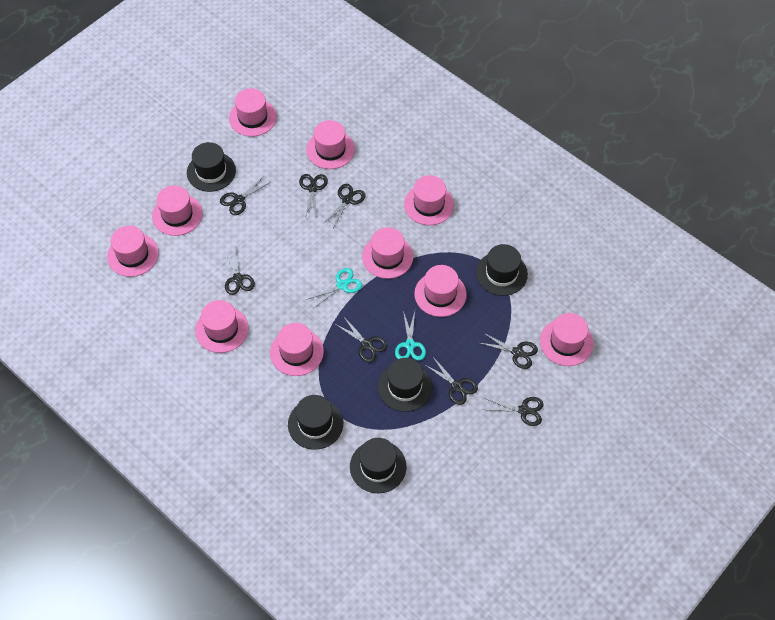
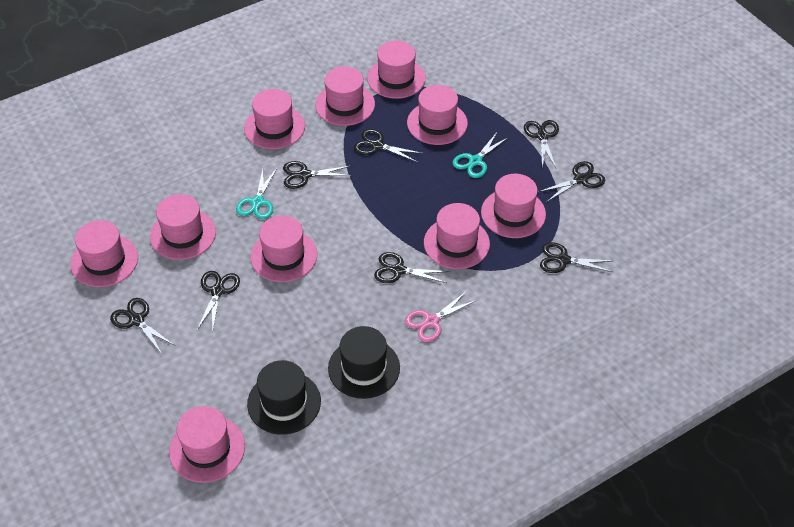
black hat: 5 -> 2
pink scissors: 0 -> 1

